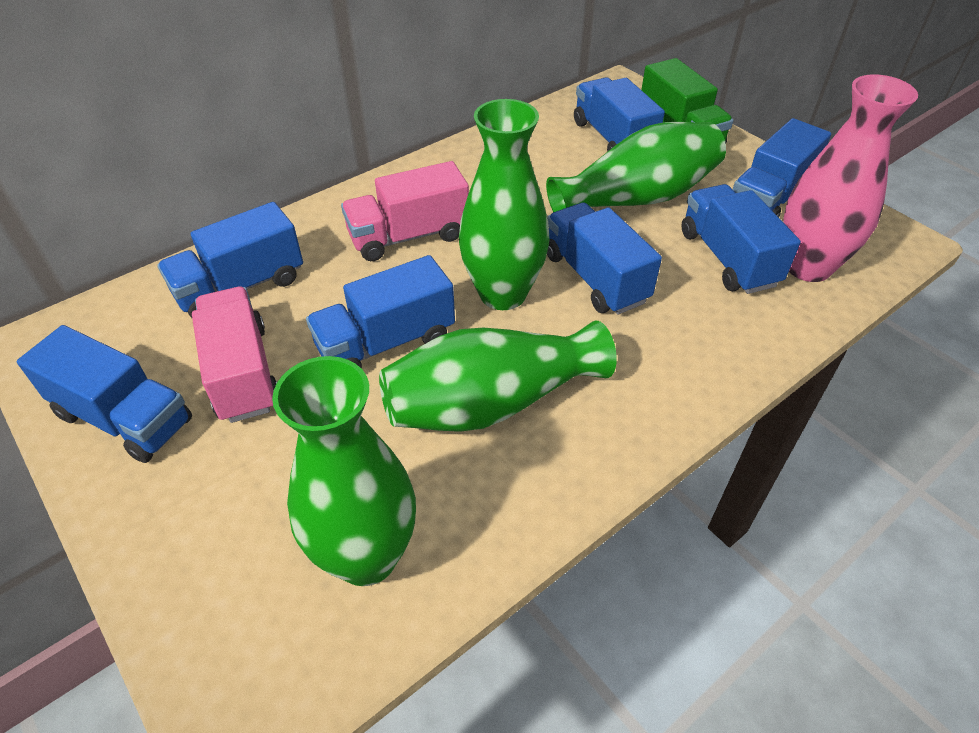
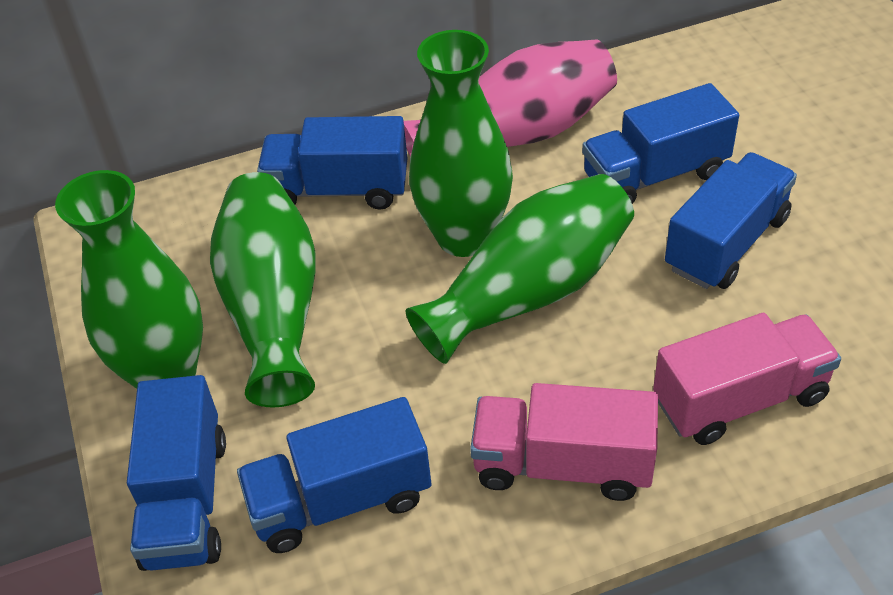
blue truck: 7 -> 5
green truck: 1 -> 0

